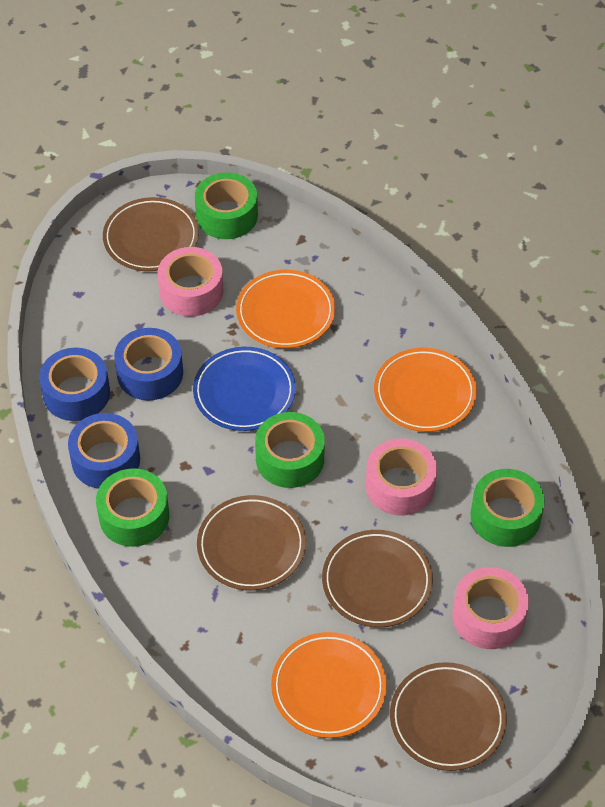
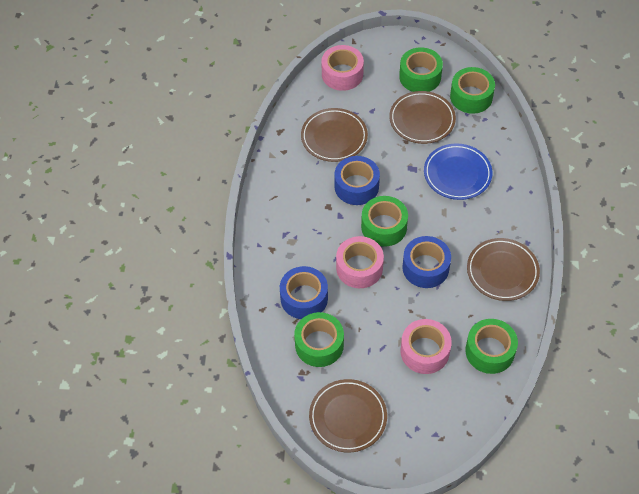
green tape: 4 -> 5
orange plate: 3 -> 0

